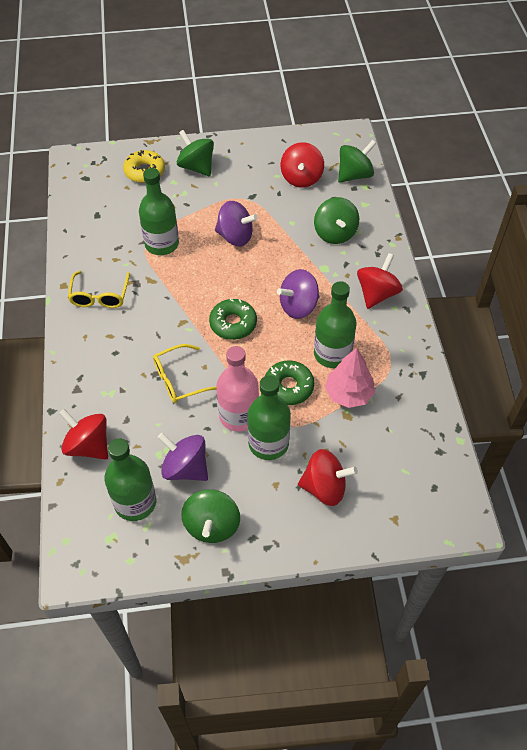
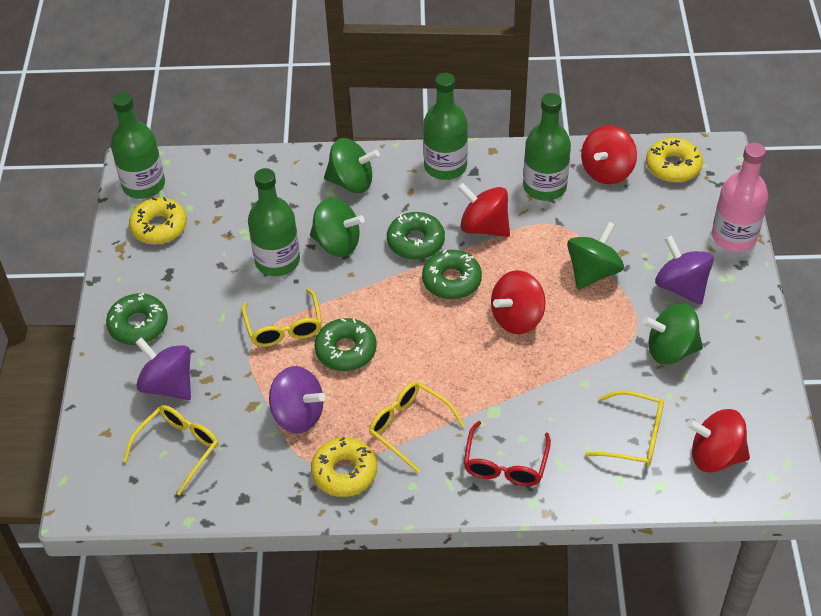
green donut: 2 -> 4
pink tree: 1 -> 0
red glasses: 0 -> 1
yellow donut: 1 -> 3
yellow glasses: 2 -> 4

